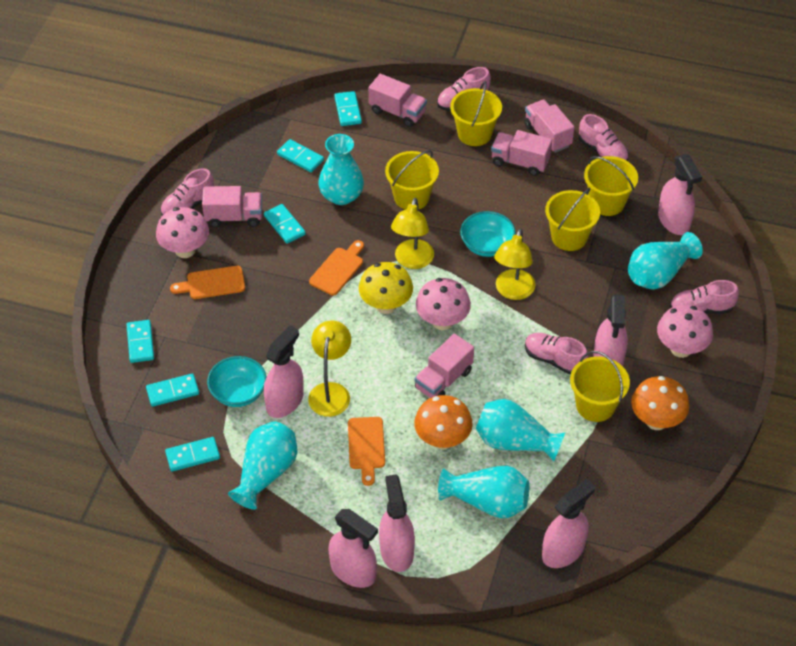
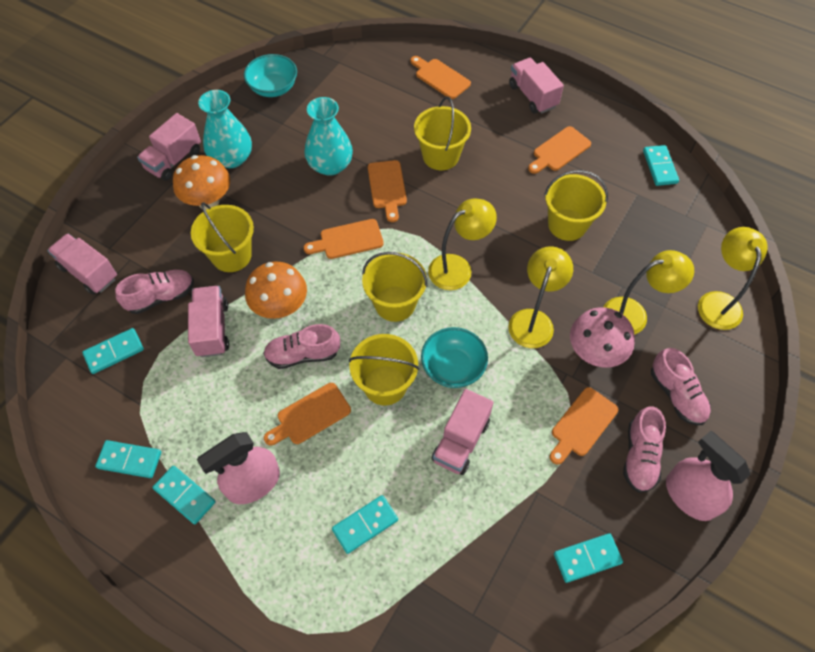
orange cutting board: 3 -> 6
pink mushroom: 3 -> 1
pink shoe: 5 -> 4
pink spray bottle: 6 -> 2
turquoise vase: 5 -> 2
yellow lamp: 3 -> 4
yellow mushroom: 1 -> 0

